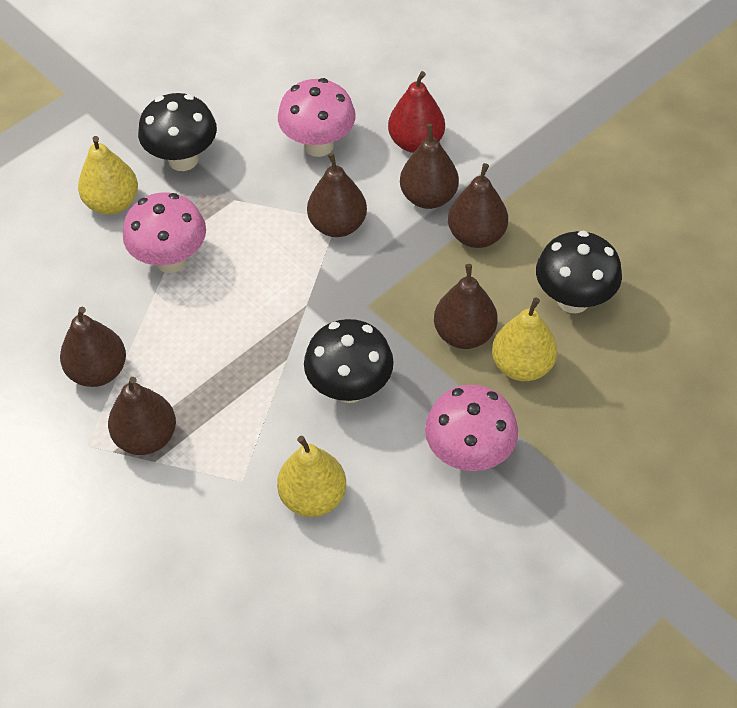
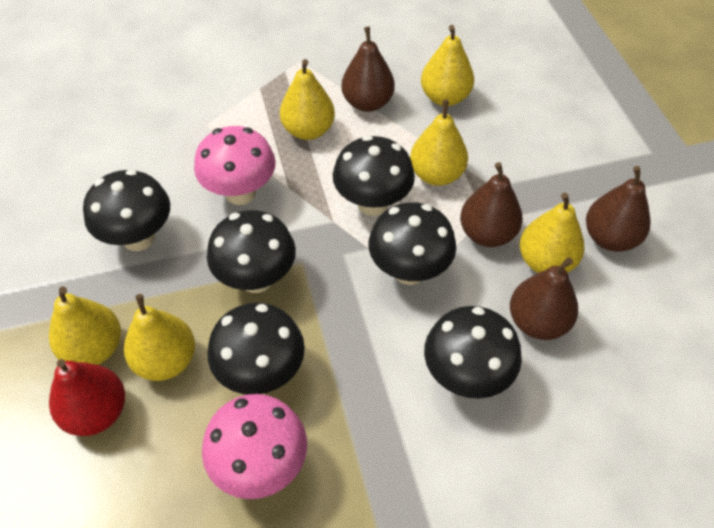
black mushroom: 3 -> 6
brown pear: 6 -> 4
pink mushroom: 3 -> 2
yellow pear: 3 -> 6

